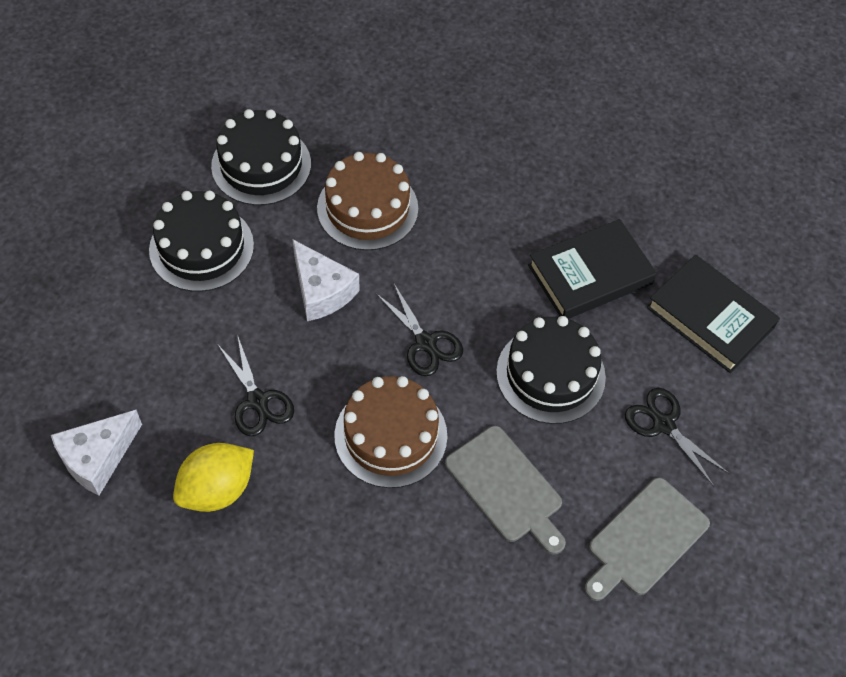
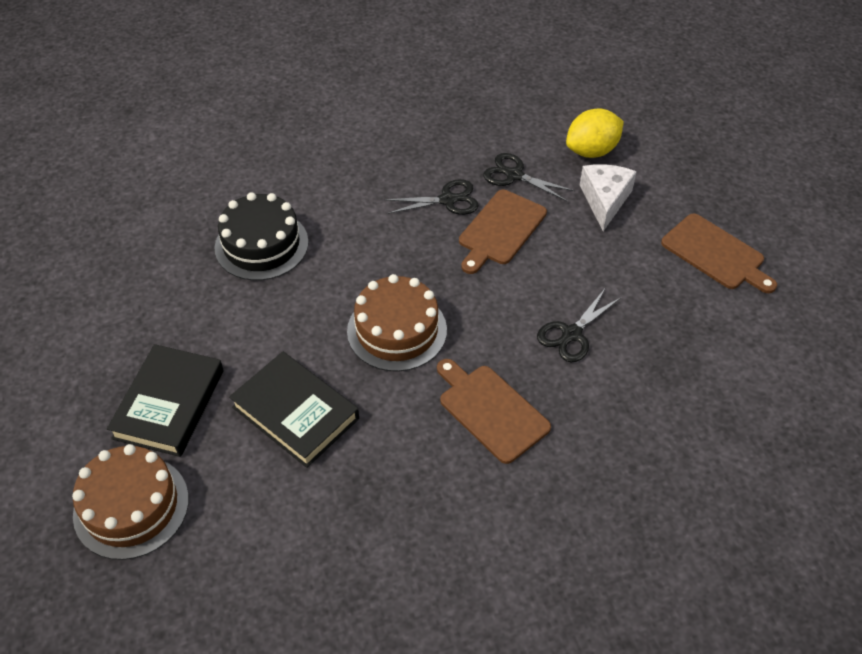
black cake: 3 -> 1
brown cutting board: 0 -> 3
grey cutting board: 2 -> 0
white cheese: 2 -> 1

